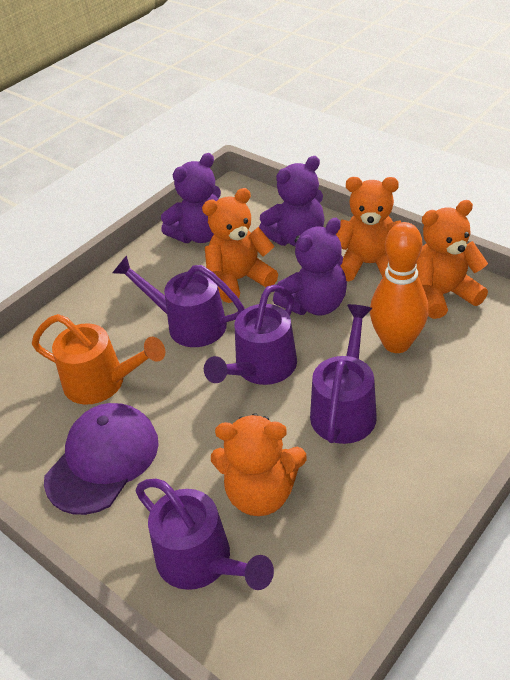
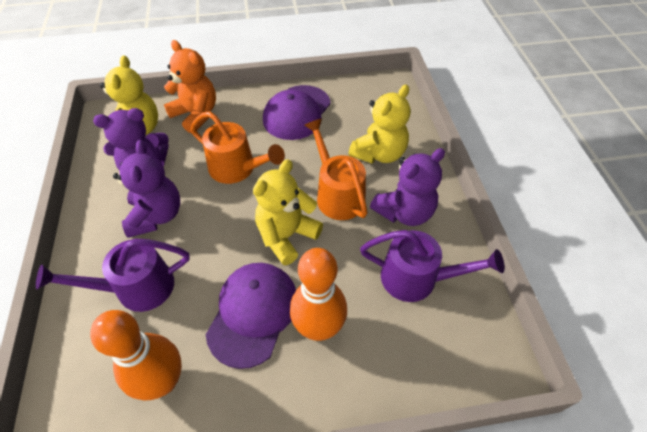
orange bowling pin: 1 -> 2
orange teddy bear: 4 -> 1
orange watering can: 1 -> 2
purple cap: 1 -> 2
purple watering can: 4 -> 2
yellow teddy bear: 0 -> 3

